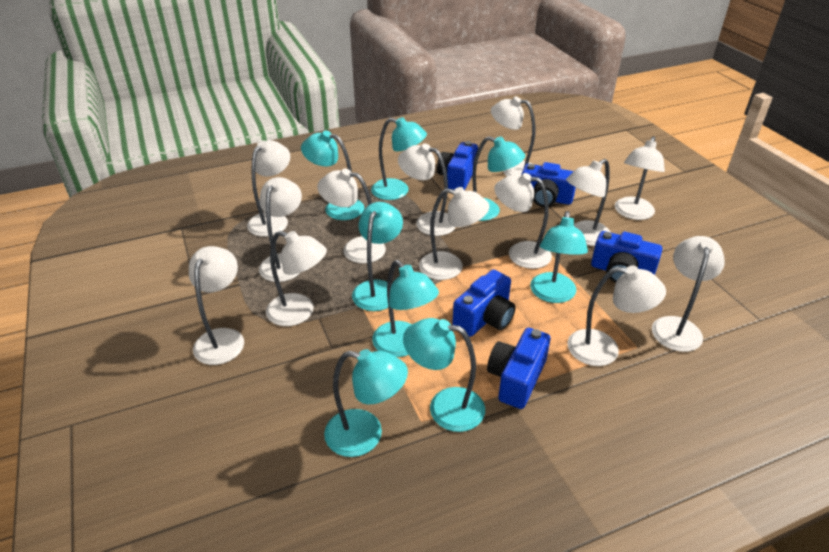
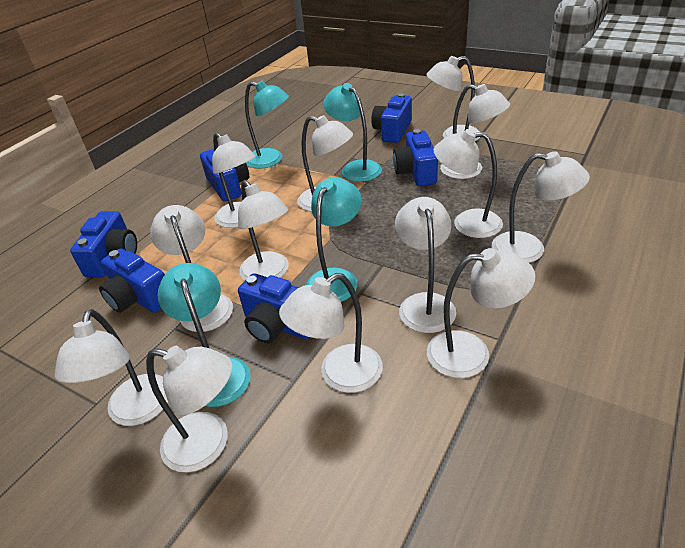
blue camera: 5 -> 6
turquoise lamp: 8 -> 4

